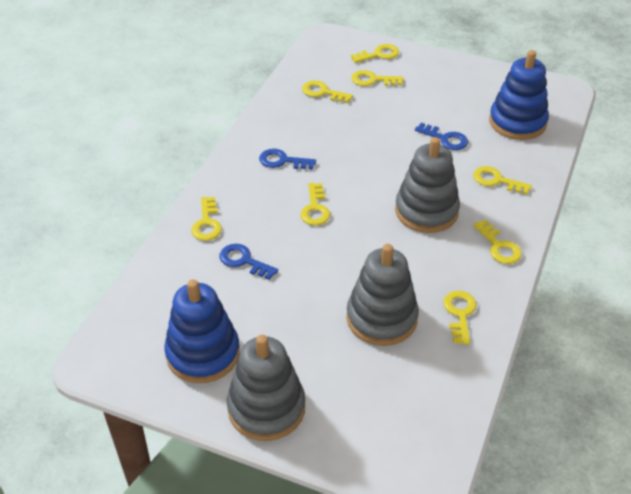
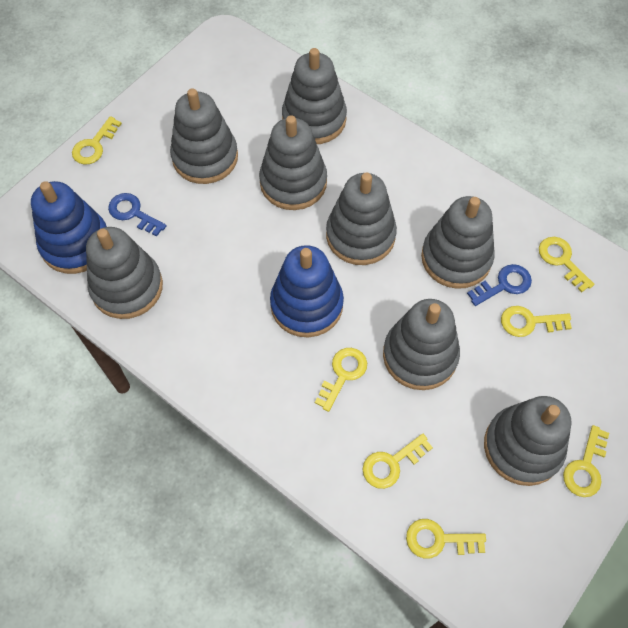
blue key: 3 -> 2
grey stacking toy: 3 -> 8
yellow key: 8 -> 7

